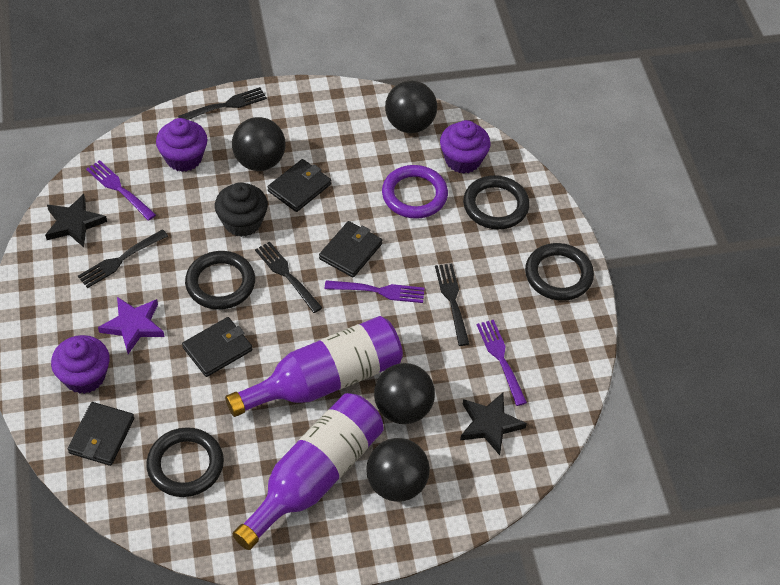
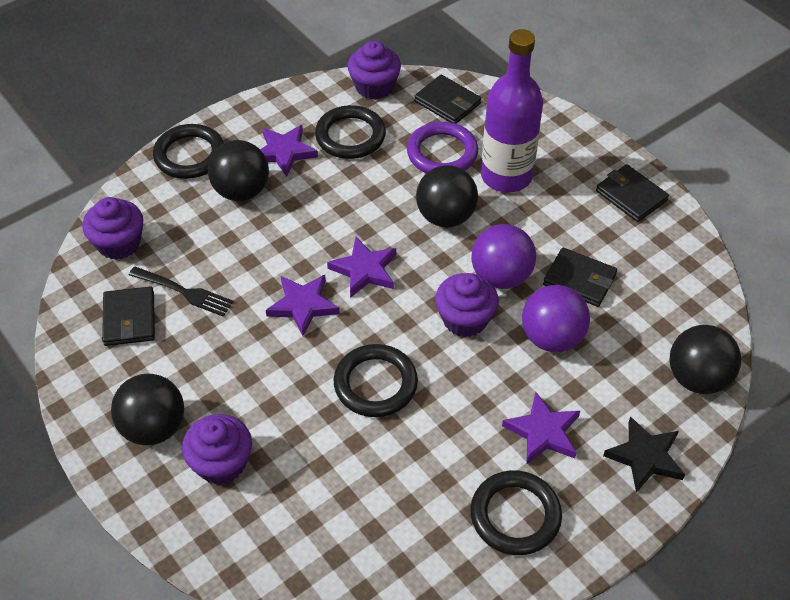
black cupcake: 1 -> 0
black fork: 4 -> 1
black star: 2 -> 1
purple ball: 0 -> 2
purple bottle: 2 -> 1
purple cupcake: 3 -> 4
purple fork: 3 -> 0
purple star: 1 -> 4

